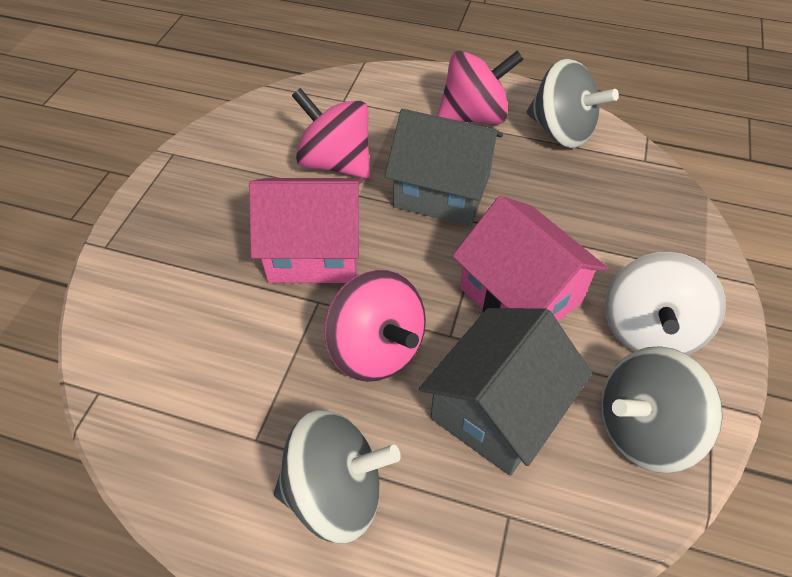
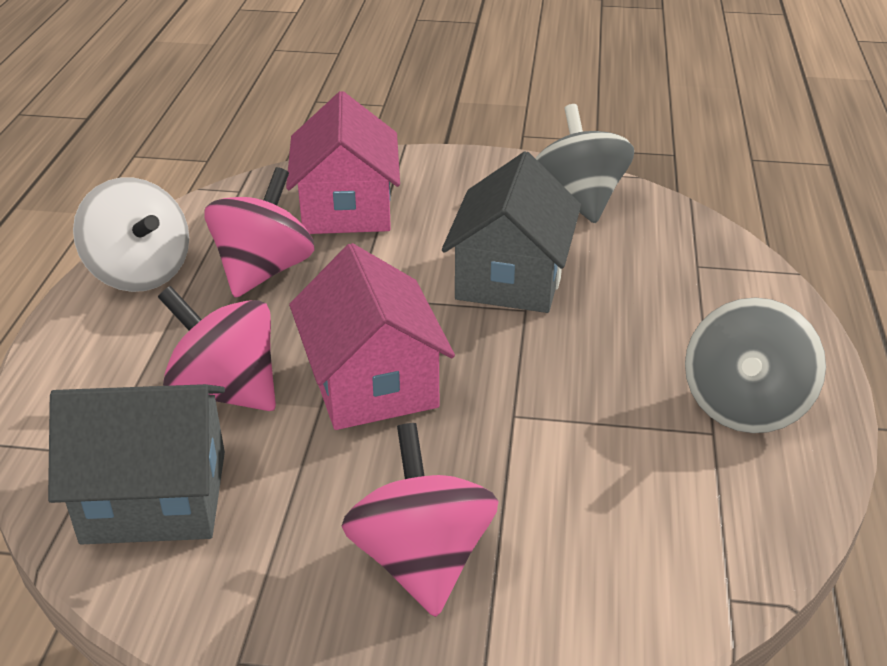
grey spinning top: 3 -> 2

